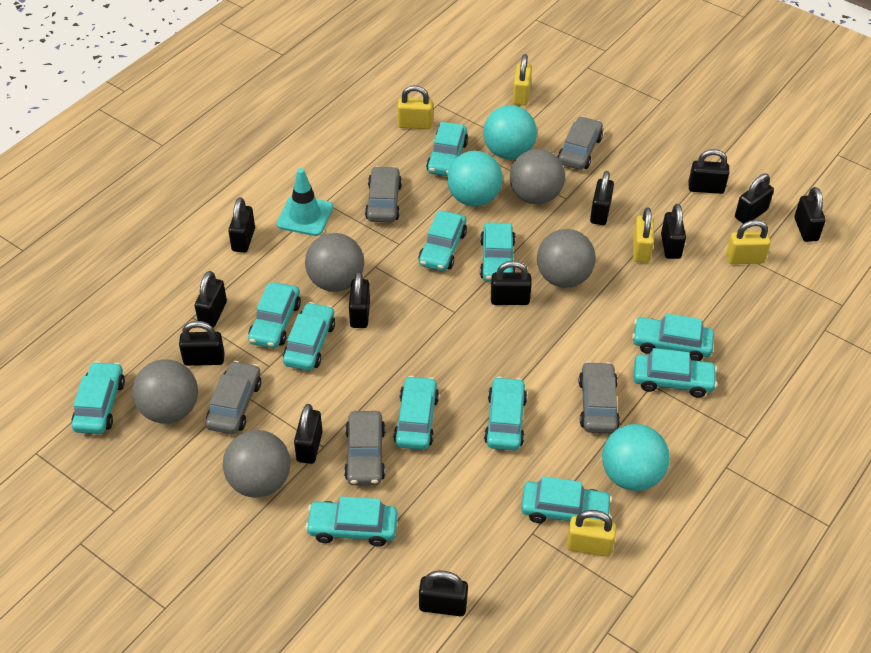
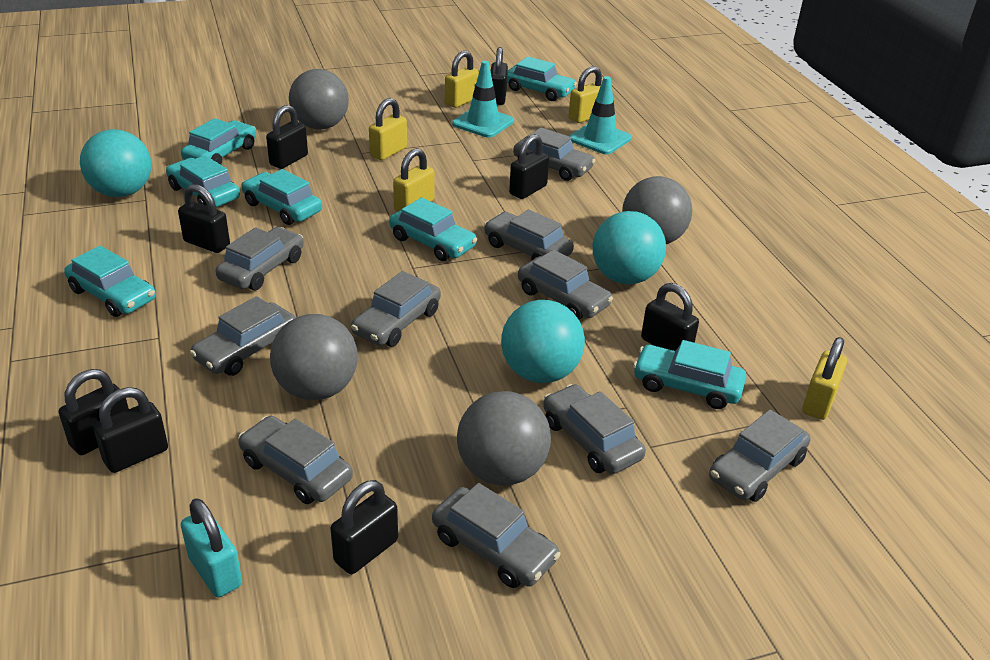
black padlock: 12 -> 8
grey ball: 5 -> 4
grey car: 5 -> 10
turquoise car: 12 -> 7
turquoise padlock: 0 -> 1
turquoise traffic cone: 1 -> 2

